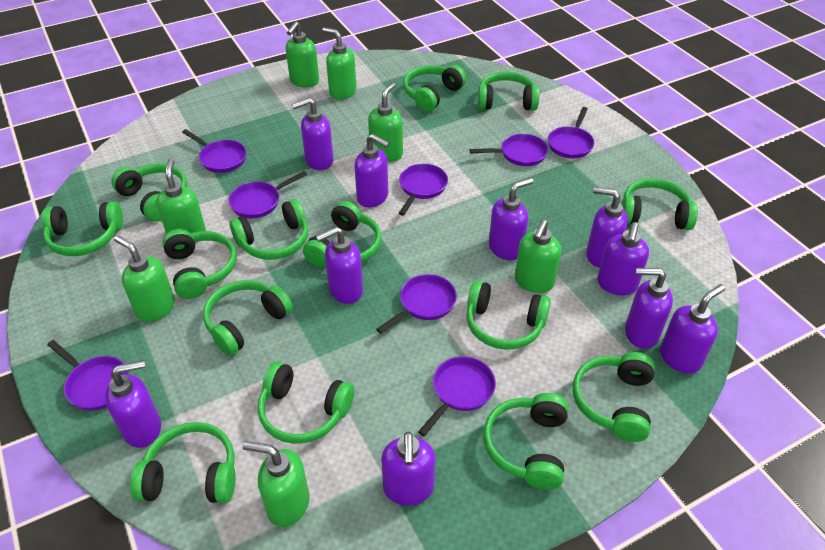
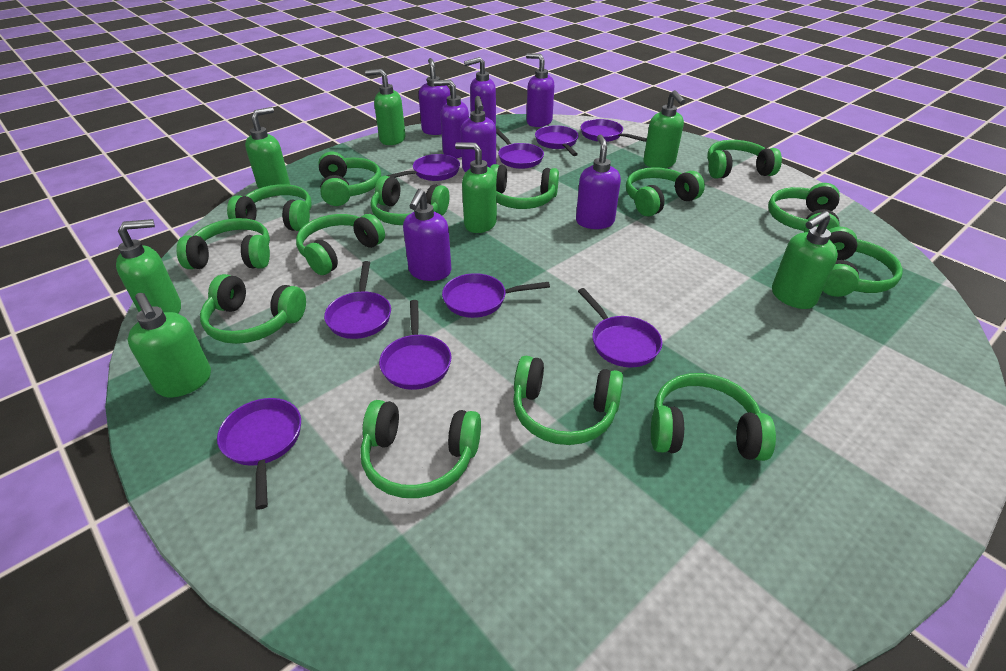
purple pan: 8 -> 9
purple soap dispenser: 10 -> 7

